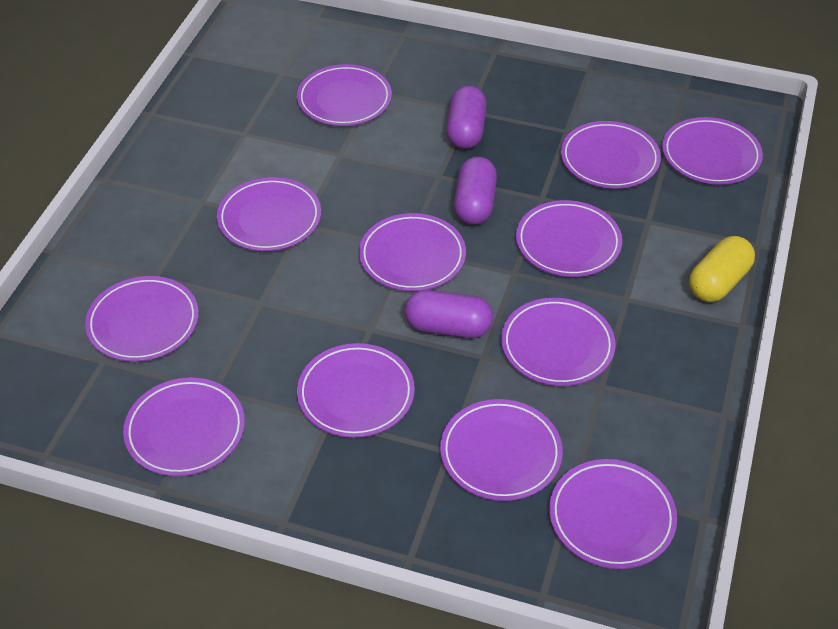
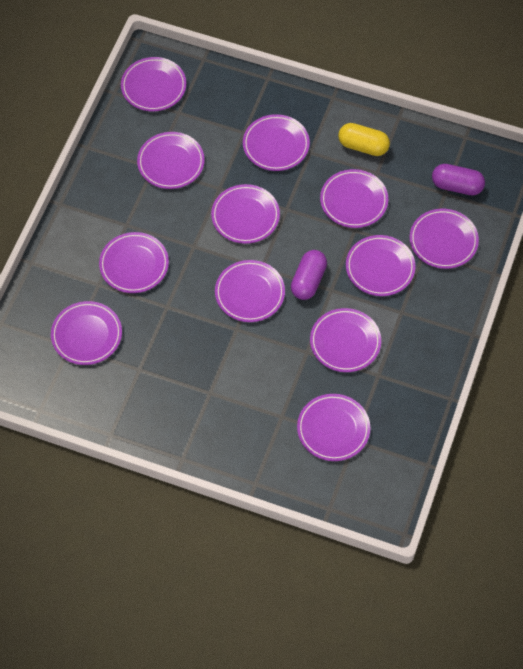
purple capsule: 3 -> 2

